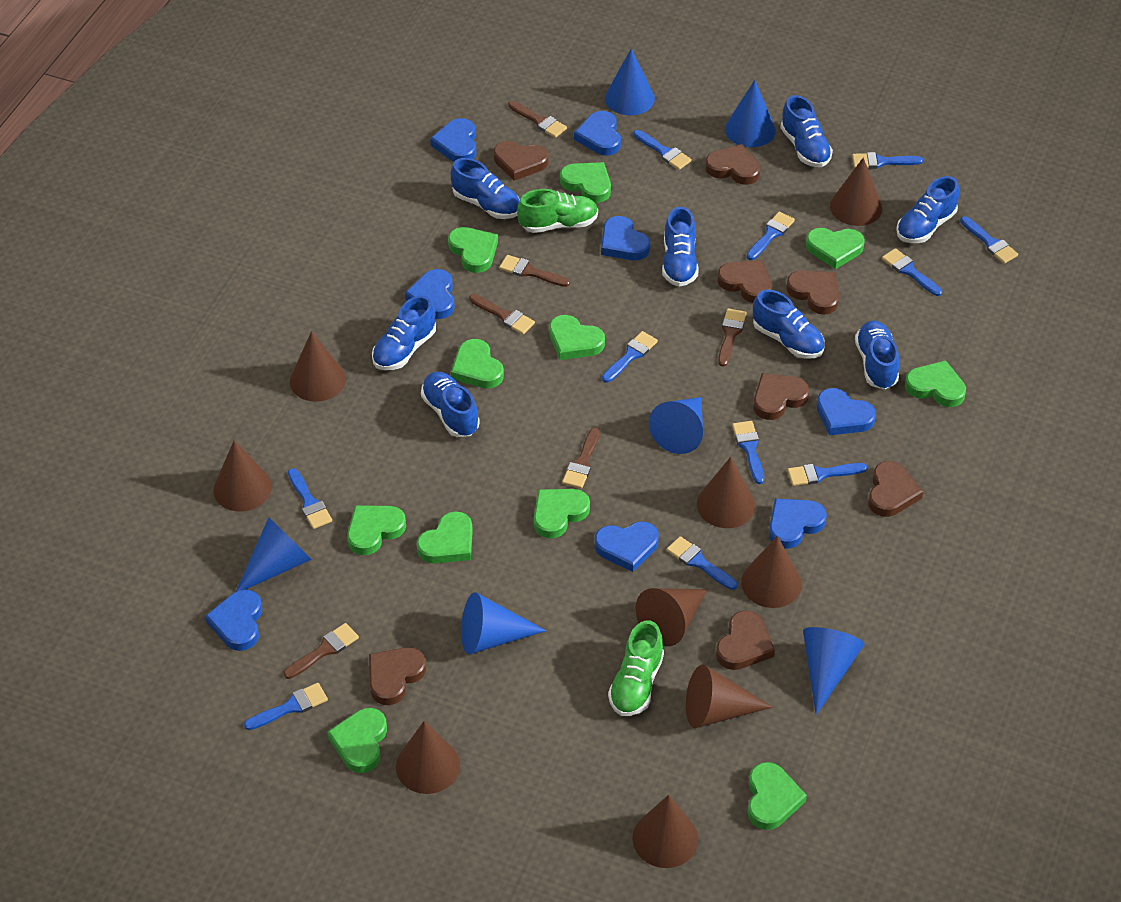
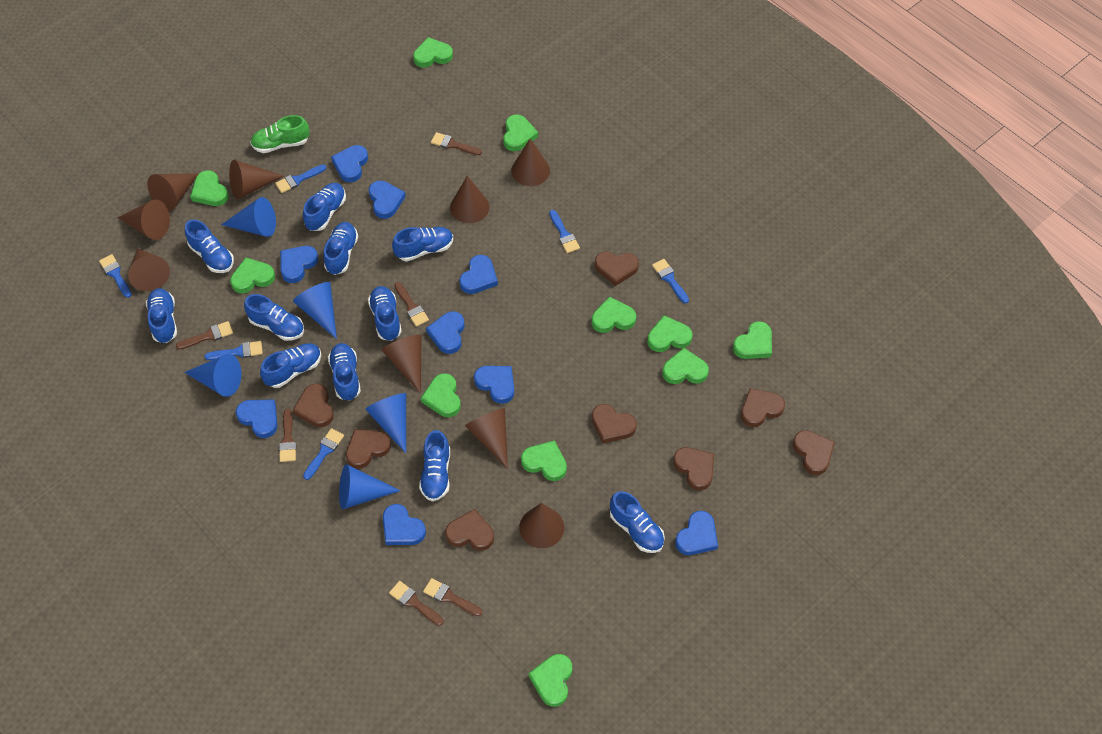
blue brush: 11 -> 6
blue cone: 6 -> 5
blue heart: 8 -> 9
blue shoe: 8 -> 11
green shoe: 2 -> 1

